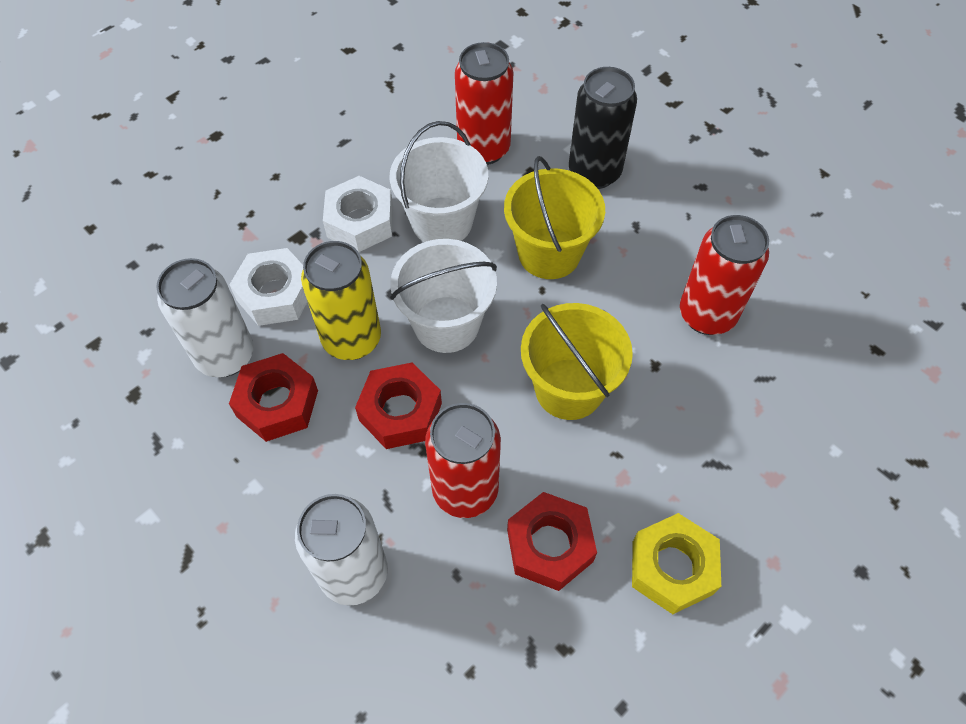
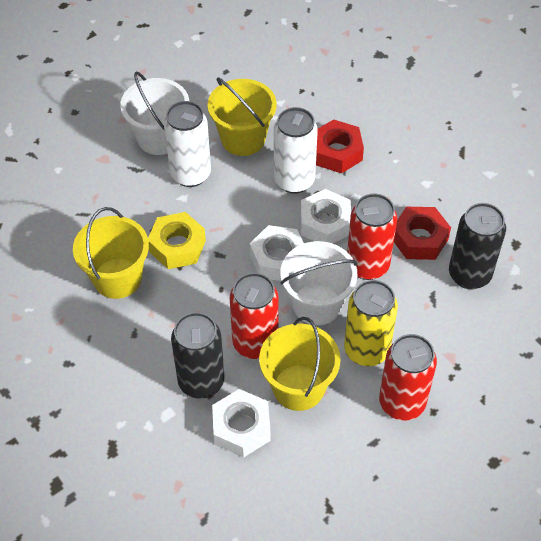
black can: 1 -> 2
red nut: 3 -> 2
white nut: 2 -> 3
yellow bucket: 2 -> 3

